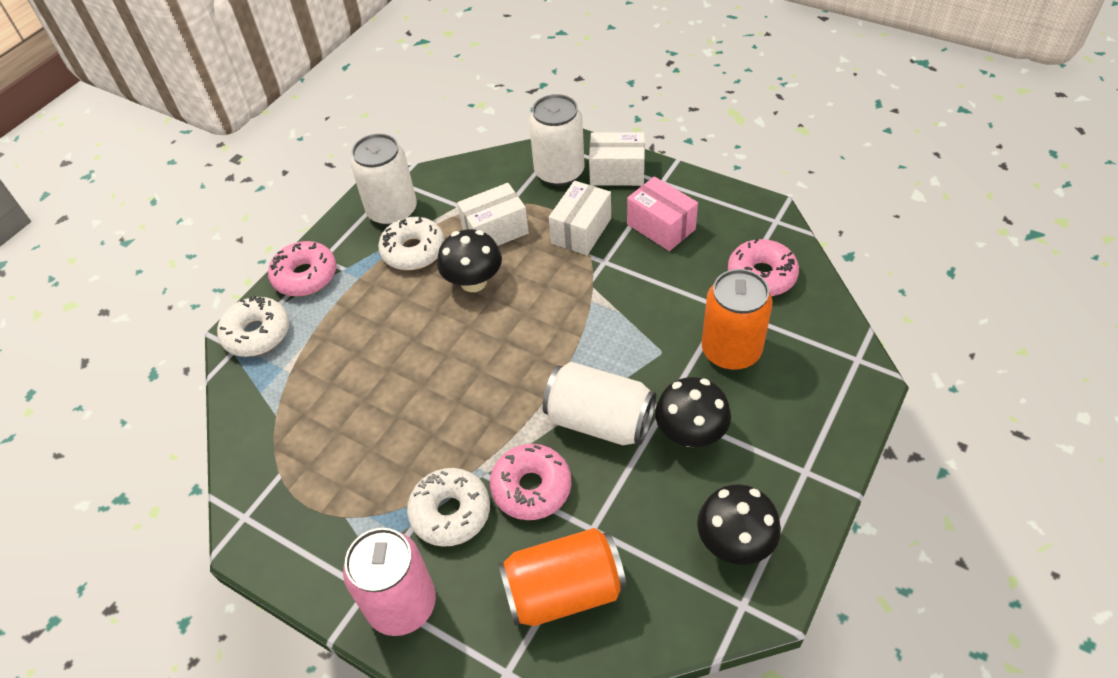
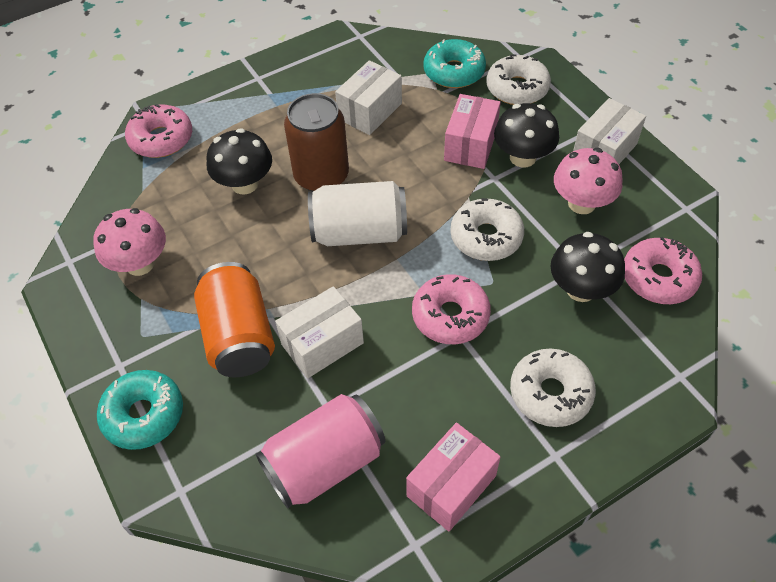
brown can: 0 -> 1
orange can: 2 -> 1
pink box: 1 -> 2
pink mushroom: 0 -> 2
turquoise donut: 0 -> 2
white can: 3 -> 1

